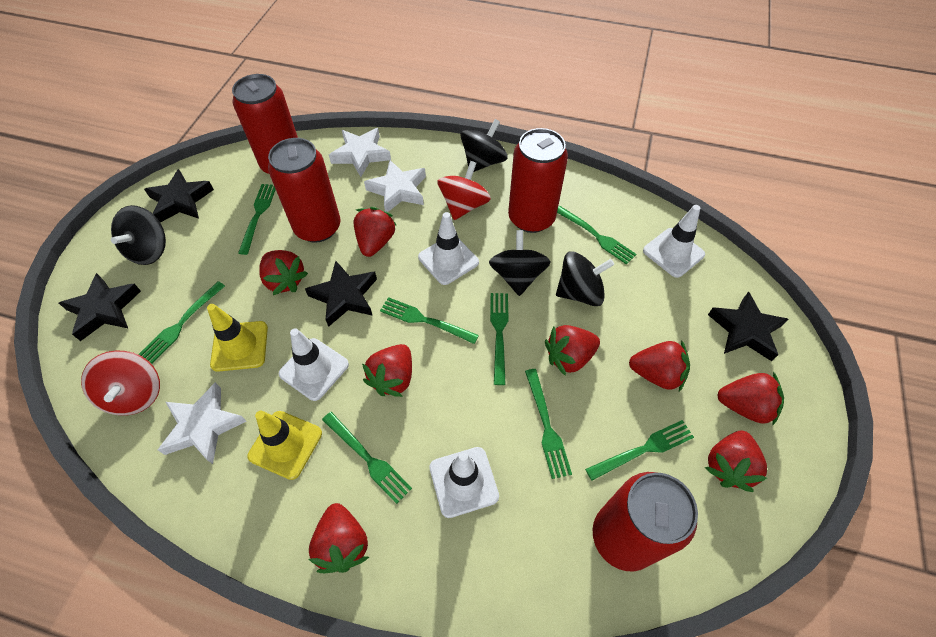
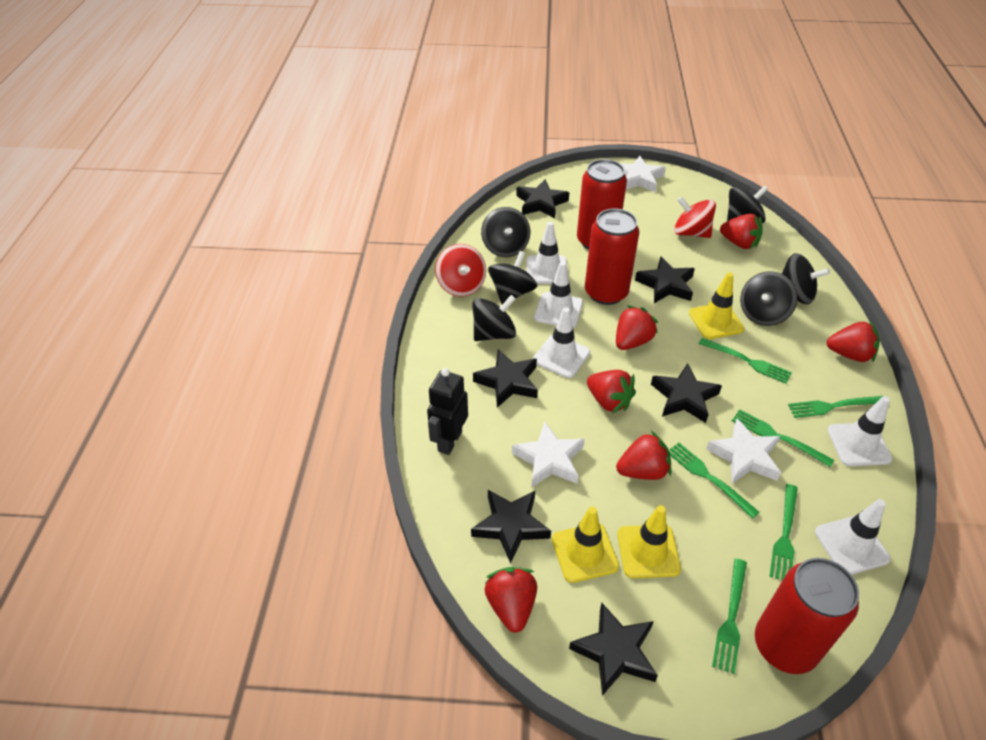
black robot: 0 -> 1
black spinning top: 4 -> 6
black star: 4 -> 6
green fork: 8 -> 6
red can: 4 -> 3
red strawberry: 8 -> 6
white traffic cone: 4 -> 5
yellow traffic cone: 2 -> 3

